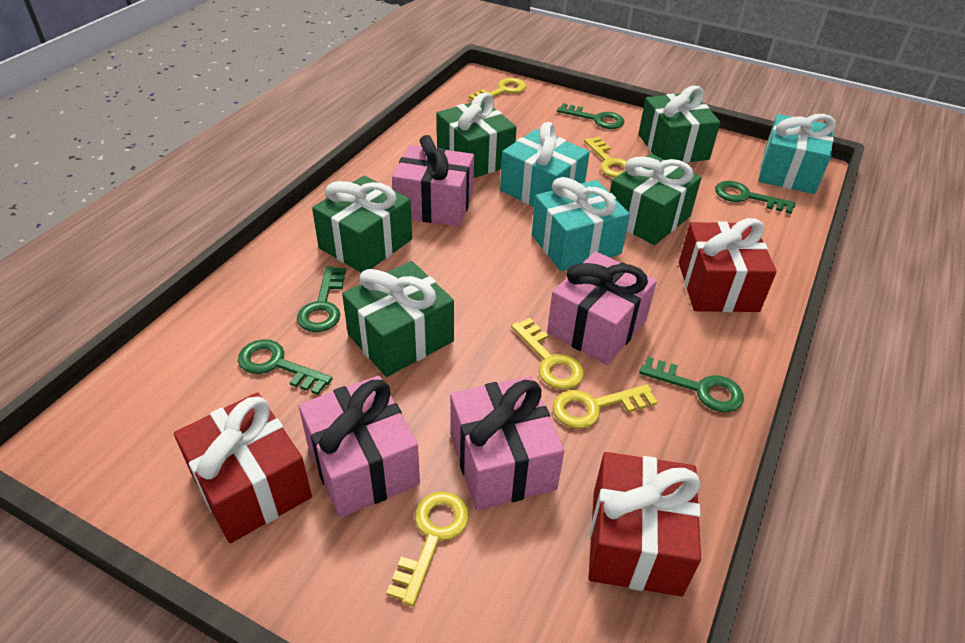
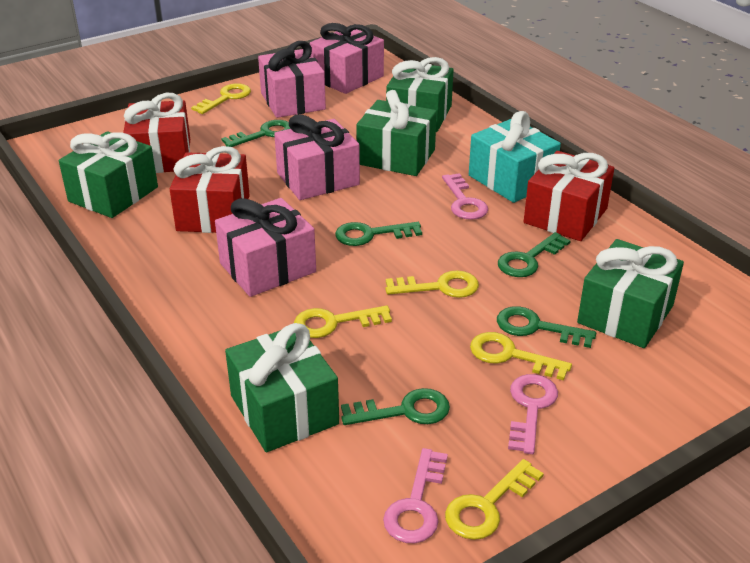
pink key: 0 -> 3
turquoise gift: 3 -> 1

